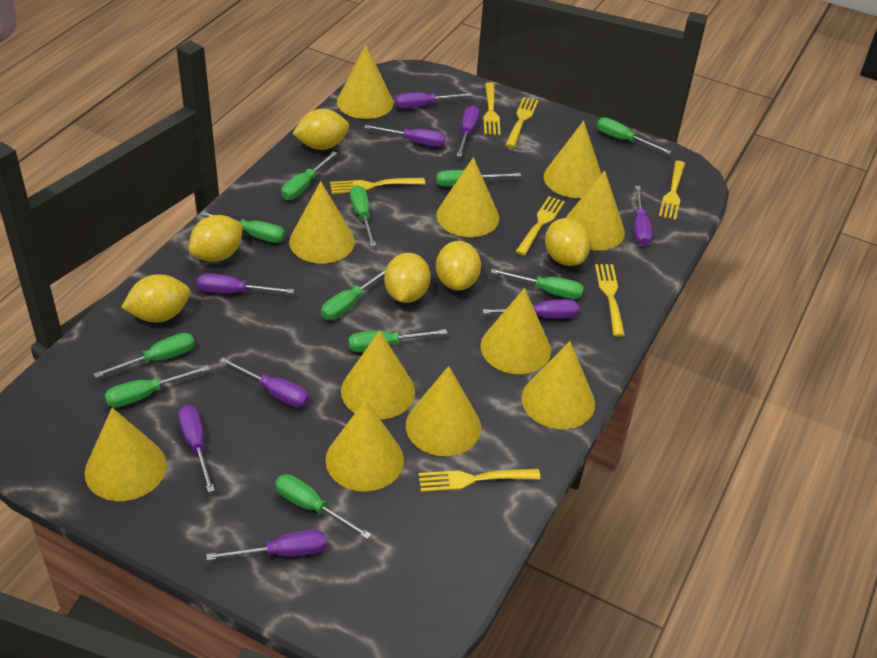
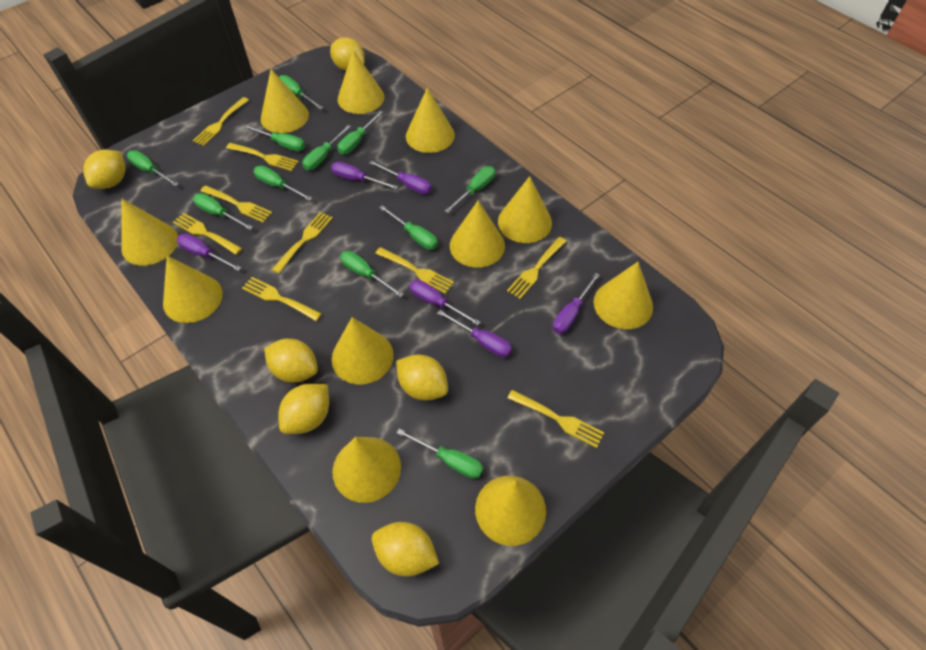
purple screwdriver: 9 -> 6
yellow fork: 7 -> 9

